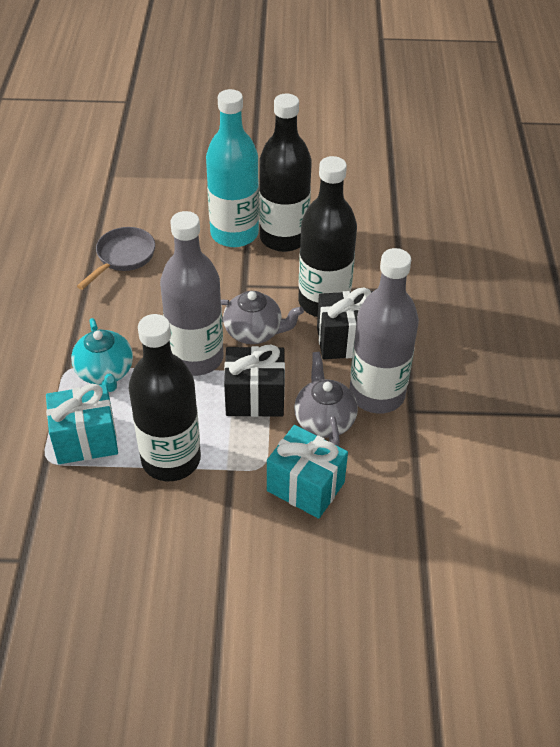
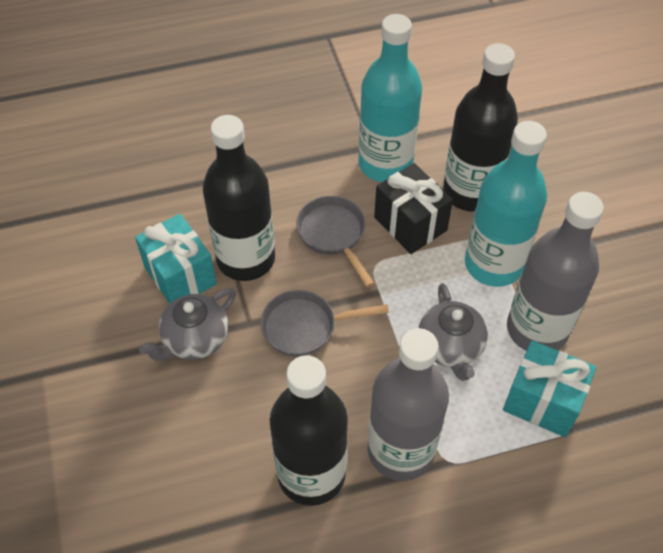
black gift: 2 -> 1
grey pan: 1 -> 2
turquoise bottle: 1 -> 2
turquoise teapot: 1 -> 0

